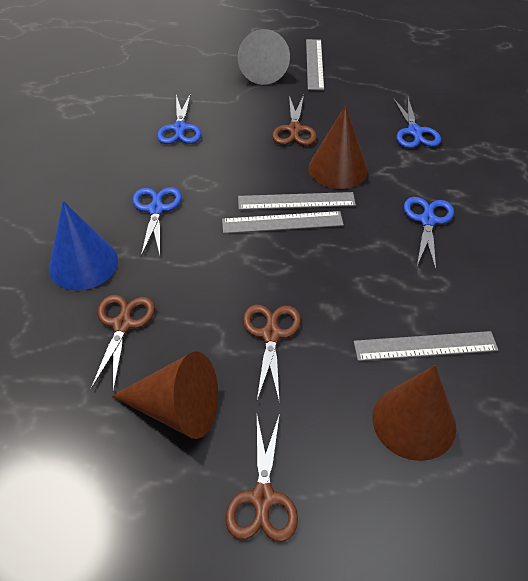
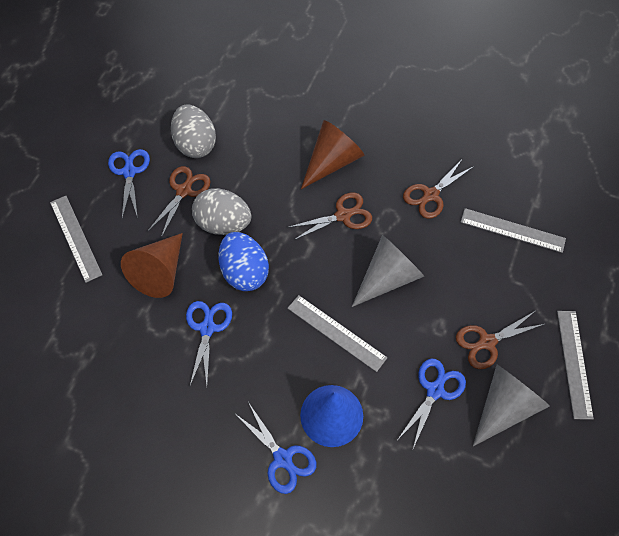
blue egg: 0 -> 1
brown cone: 3 -> 2
grey cone: 1 -> 2
grey egg: 0 -> 2

